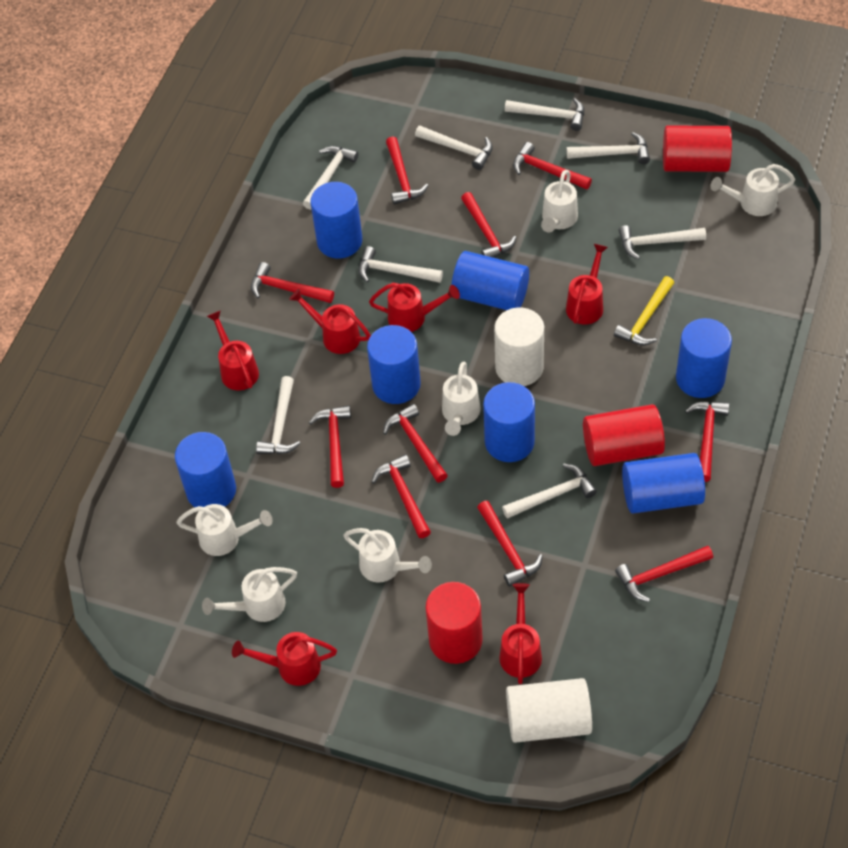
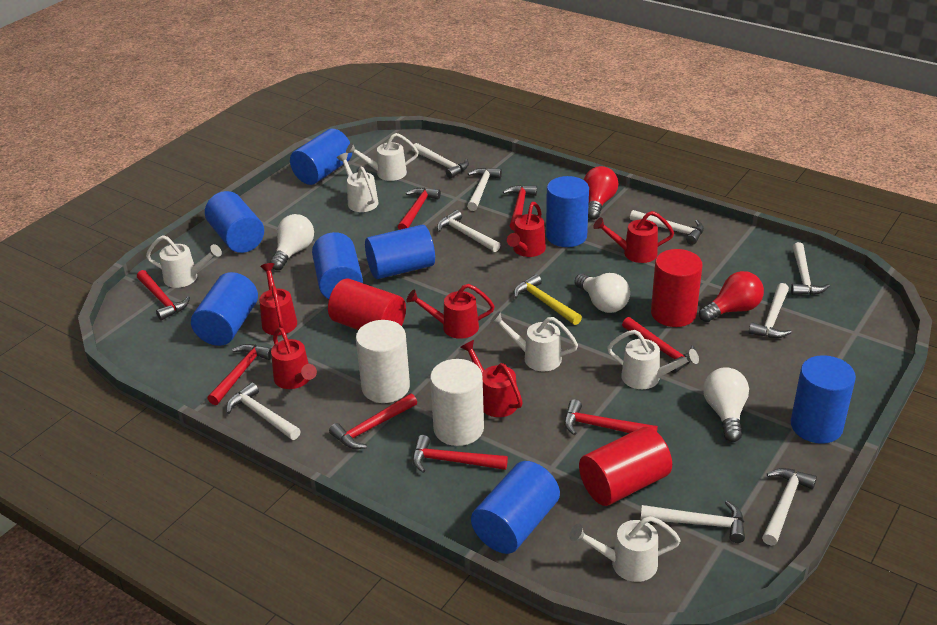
blue cylinder: 7 -> 8
red hammer: 10 -> 8
red light bulb: 0 -> 2
white hammer: 8 -> 9
white light bulb: 0 -> 3

